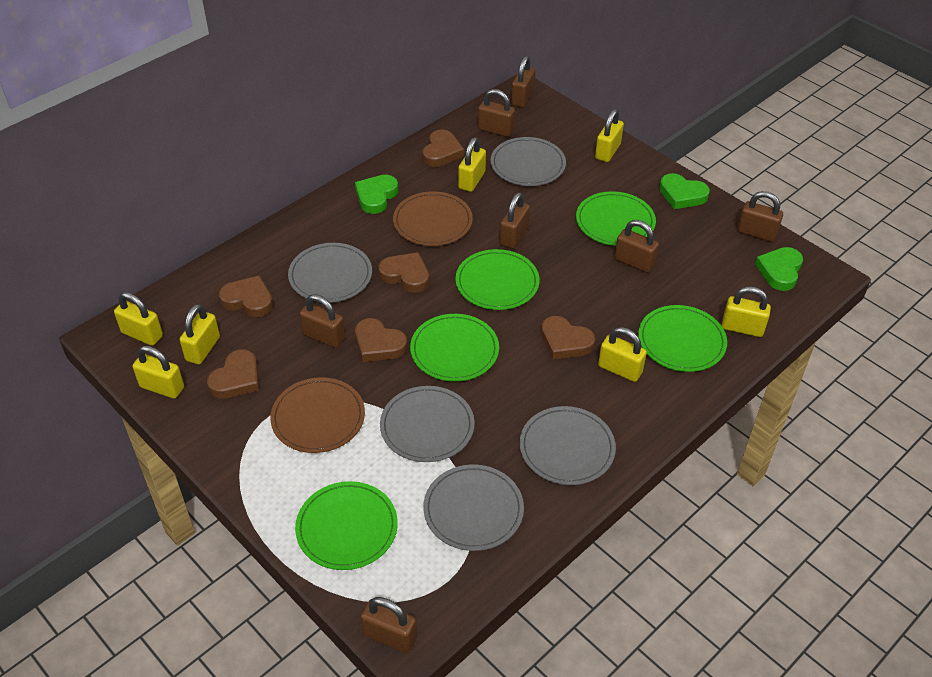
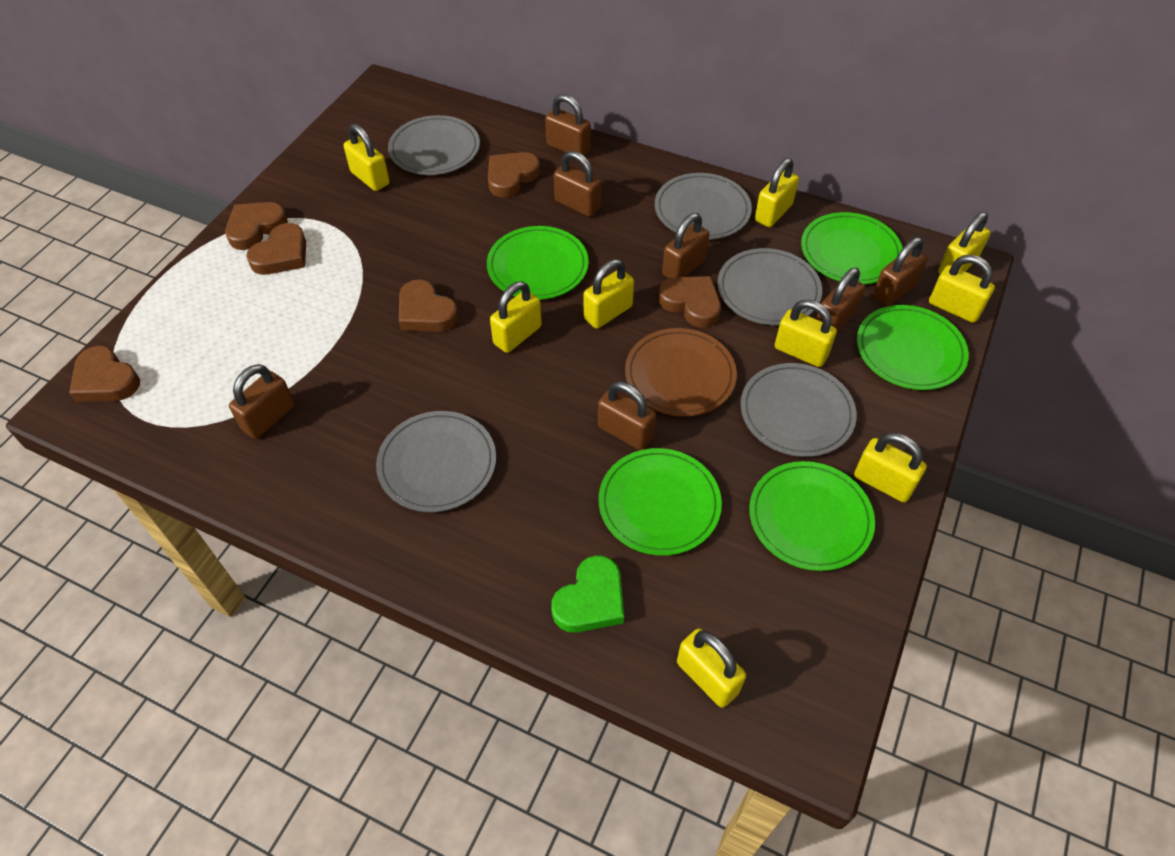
brown plate: 2 -> 1
green heart: 3 -> 1
yellow padlock: 7 -> 9

